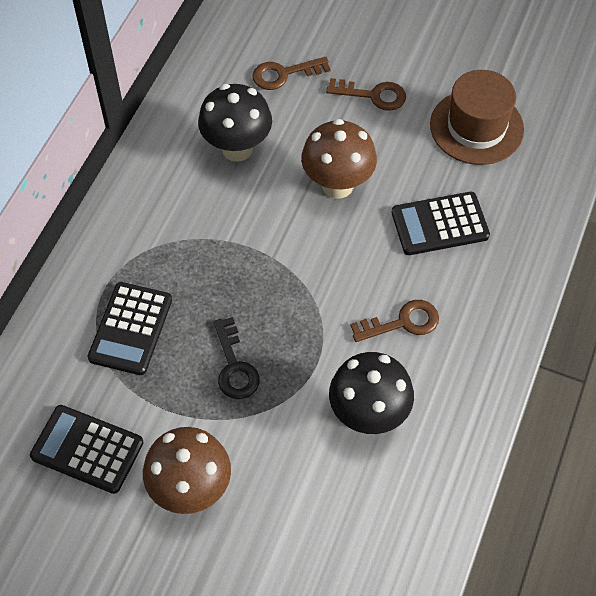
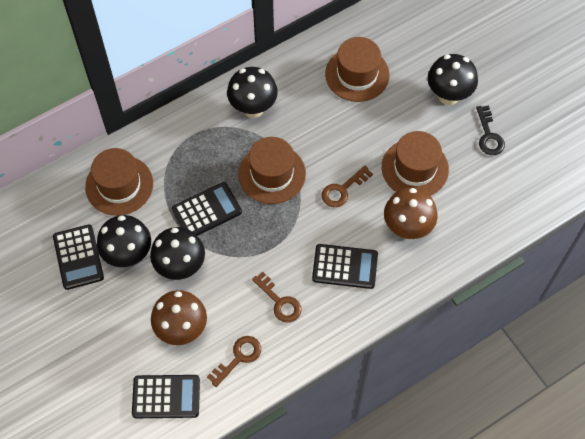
black calculator: 3 -> 4
black mushroom: 2 -> 4
brown hat: 1 -> 4

